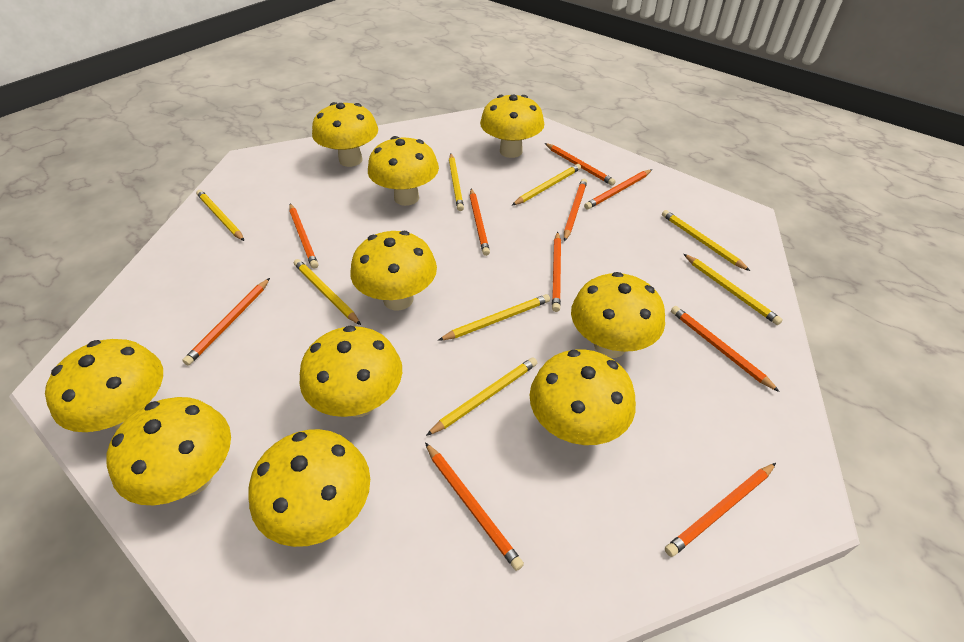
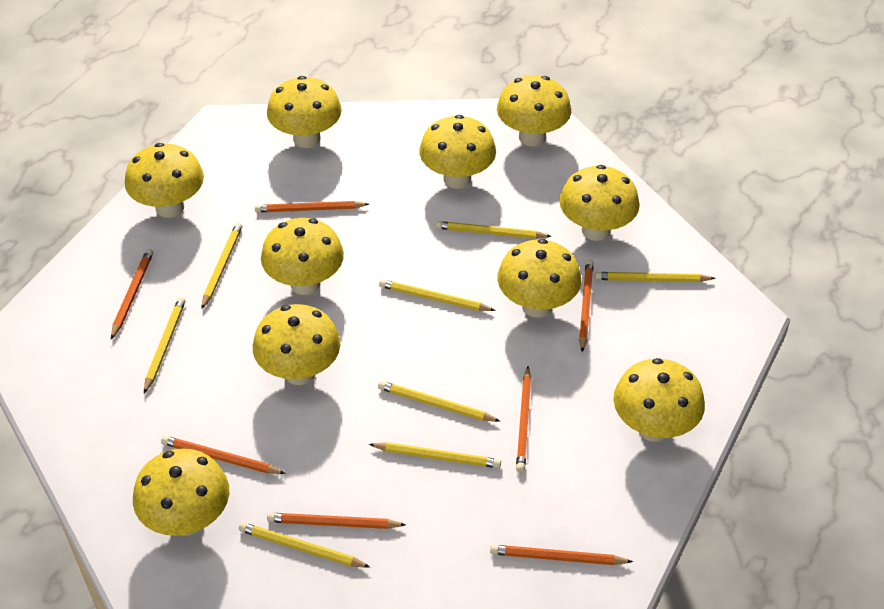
orange pencil: 10 -> 7

